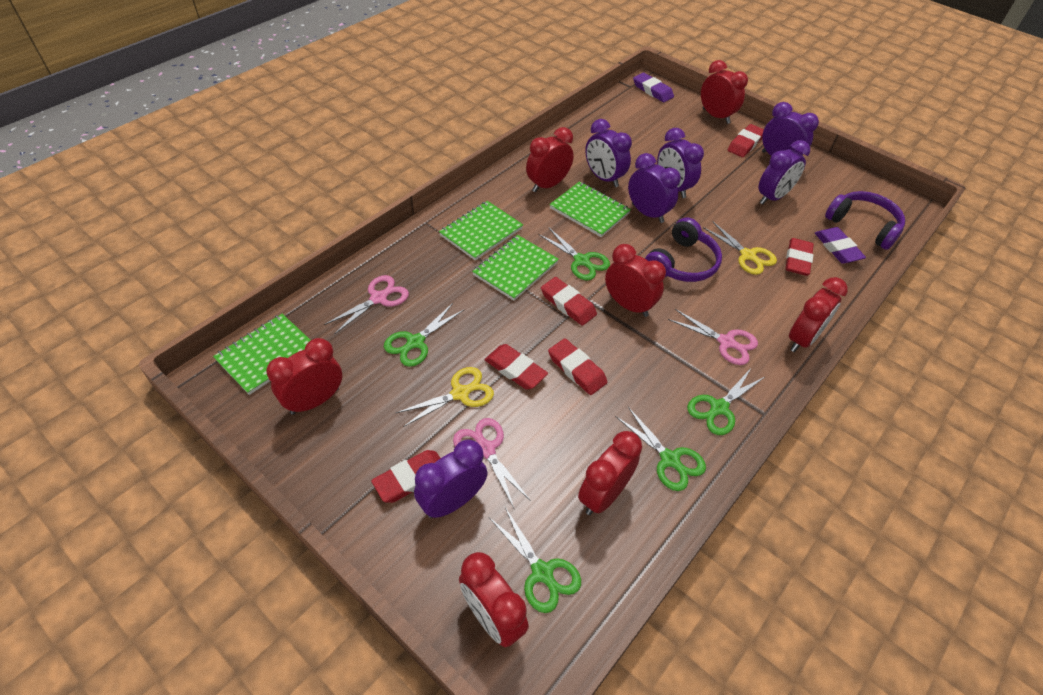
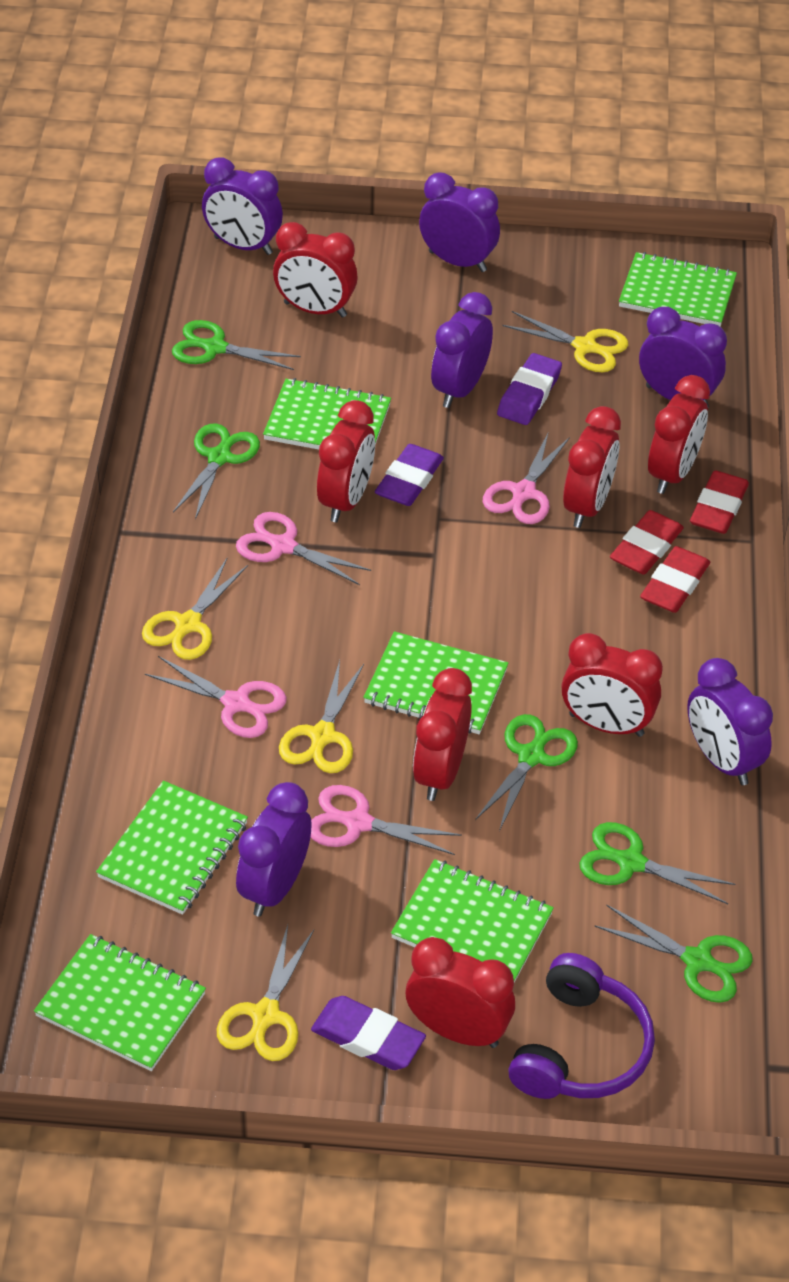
green notebook: 4 -> 6
pink scissors: 3 -> 4
purple eraser: 2 -> 3
purple headphones: 2 -> 1
red eraser: 6 -> 3
yellow scissors: 2 -> 4

